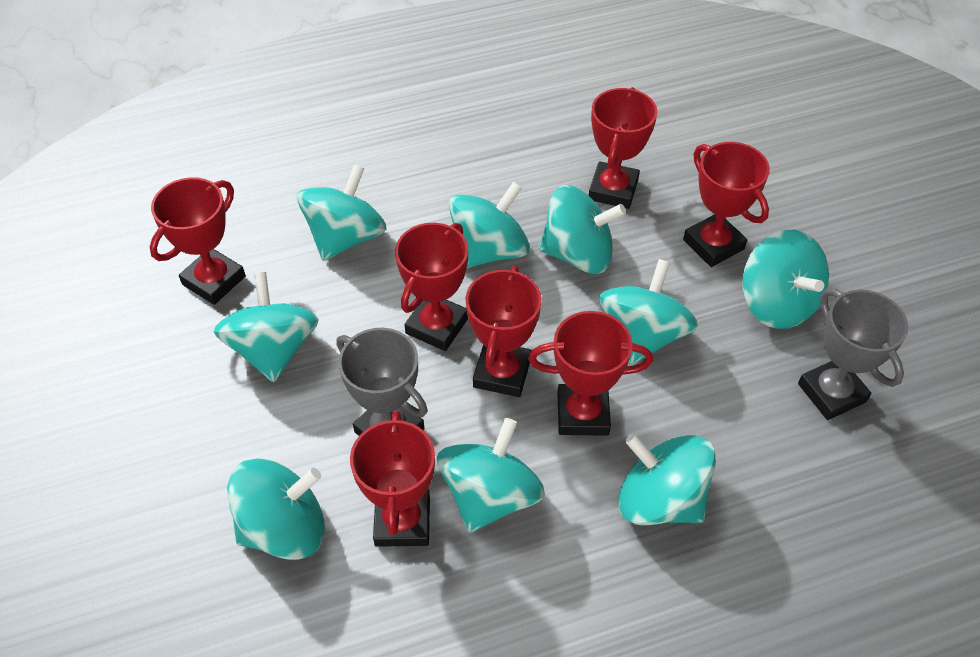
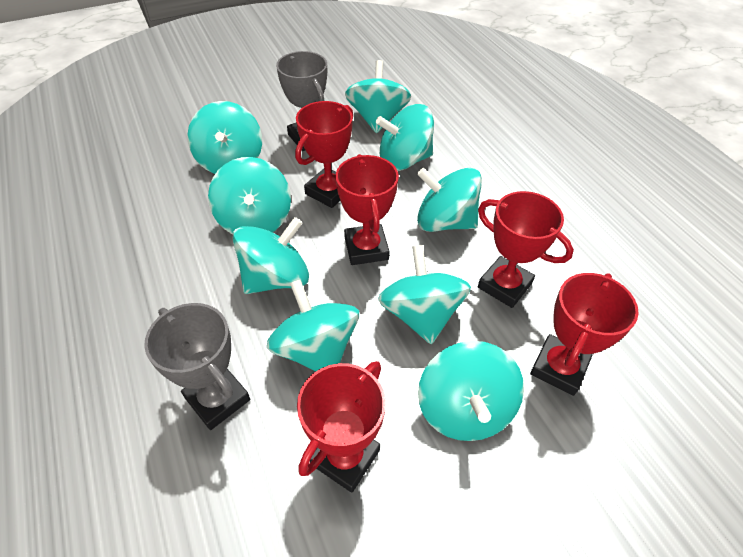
red trophy: 7 -> 5

